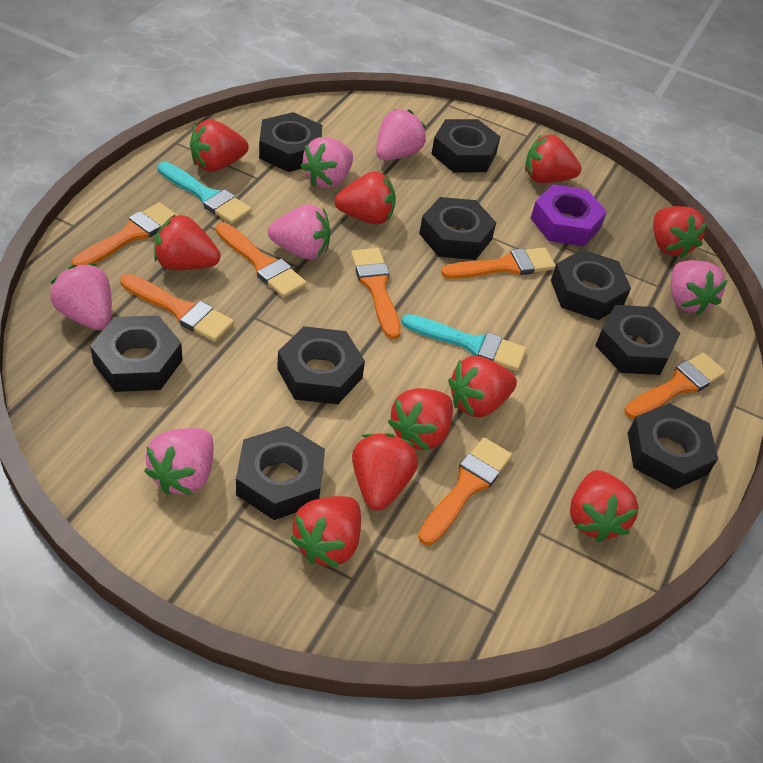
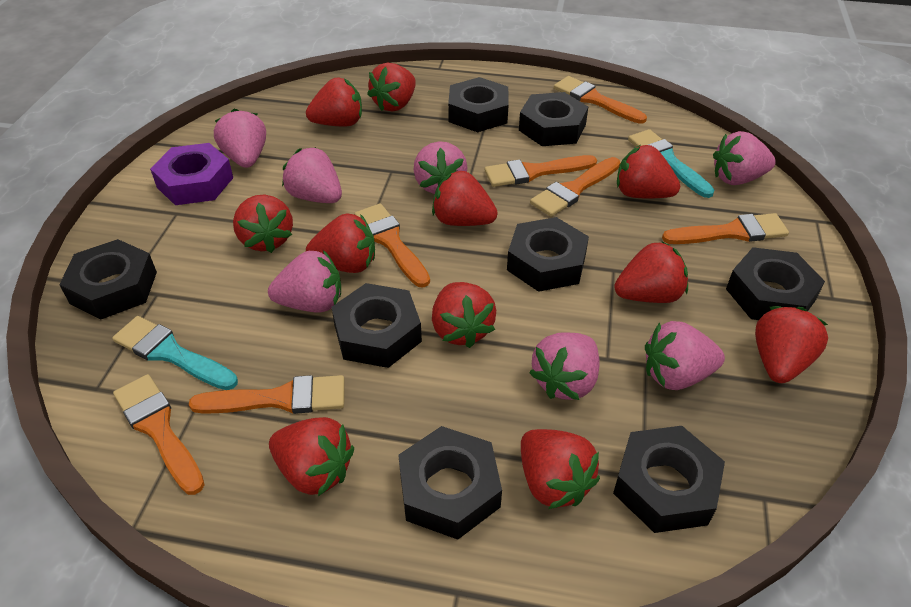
black nut: 9 -> 8
pink strawberry: 6 -> 7
red strawberry: 10 -> 11

